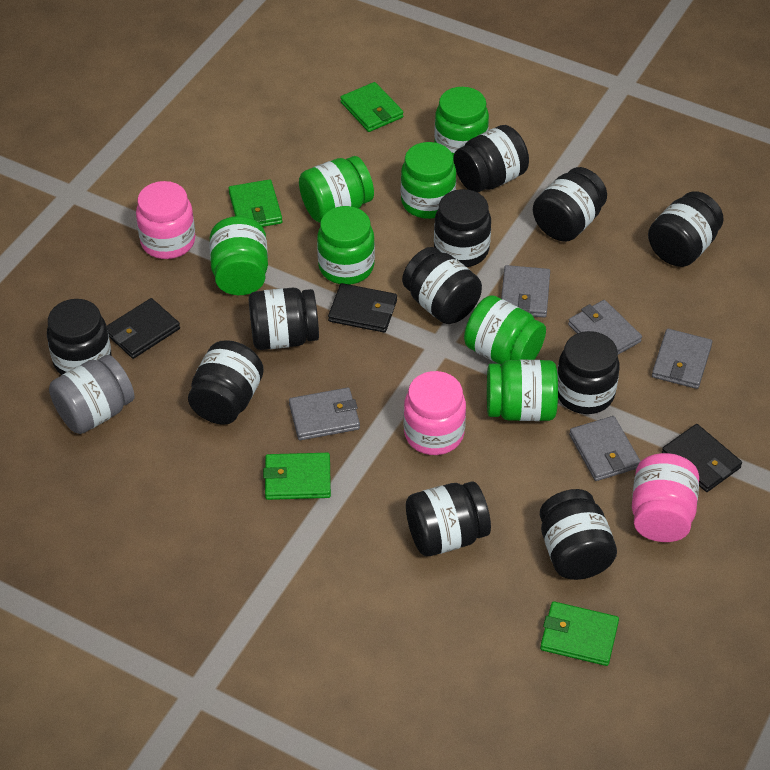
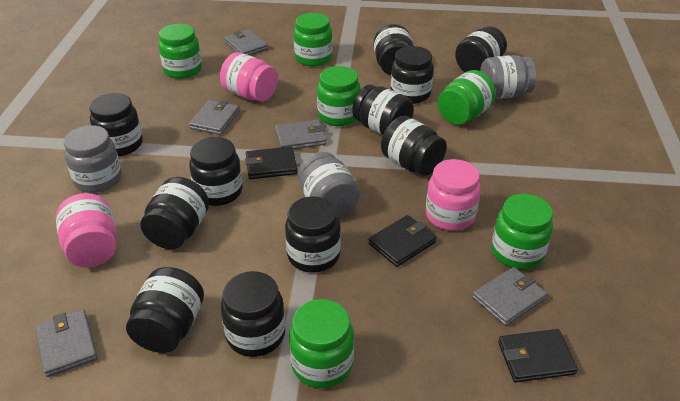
green jar: 7 -> 6
green wallet: 4 -> 0
grey jar: 1 -> 3

